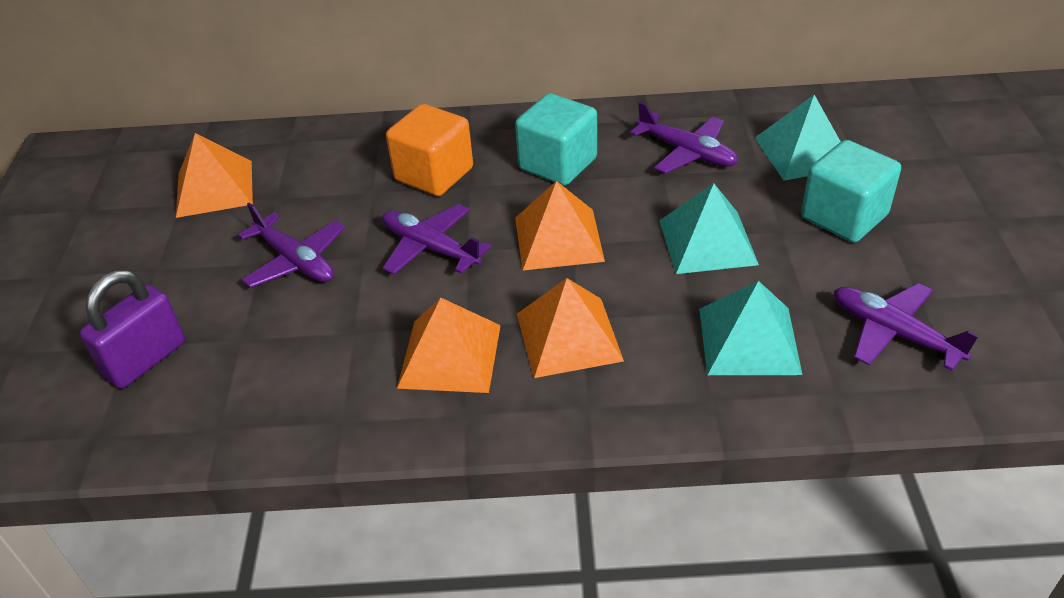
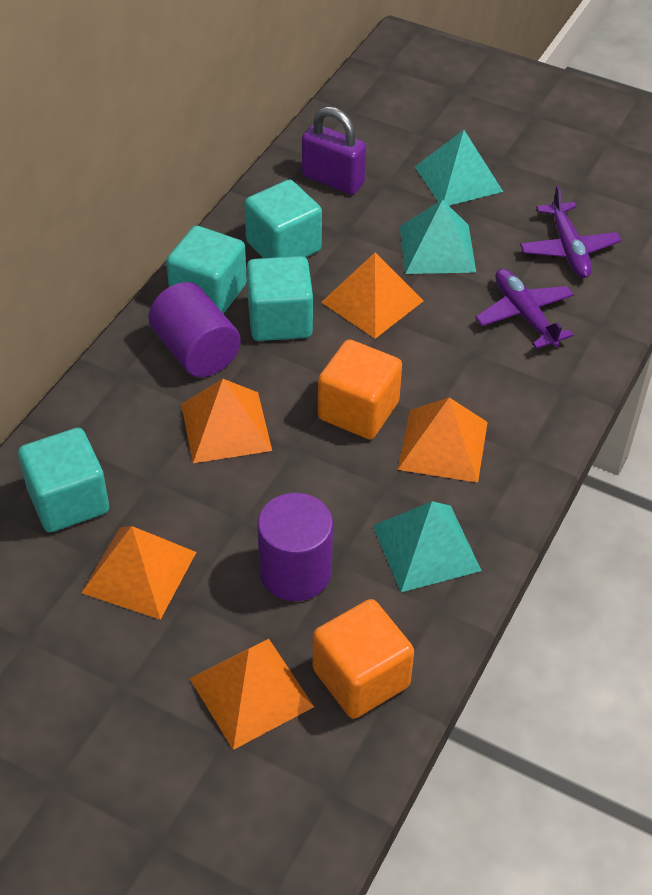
orange cube: 1 -> 2
orange pyramid: 4 -> 5
purple cylinder: 0 -> 2
purple plane: 4 -> 2
turquoise cube: 2 -> 4

